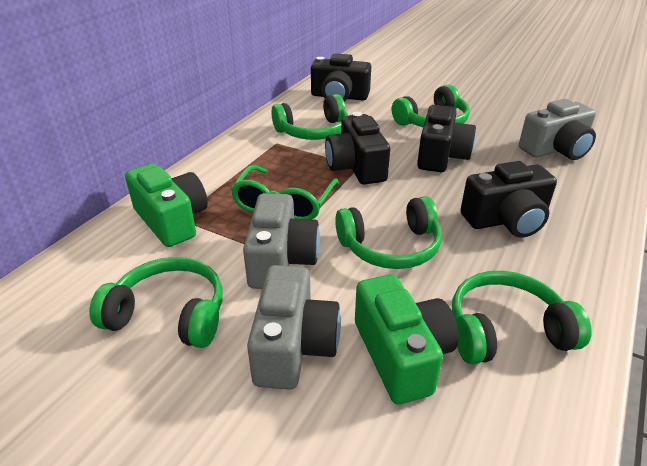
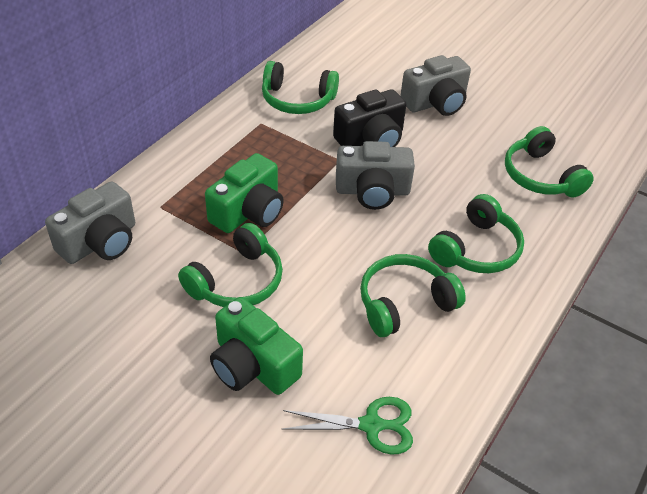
black camera: 4 -> 1
green glasses: 1 -> 0
green scissors: 0 -> 1

